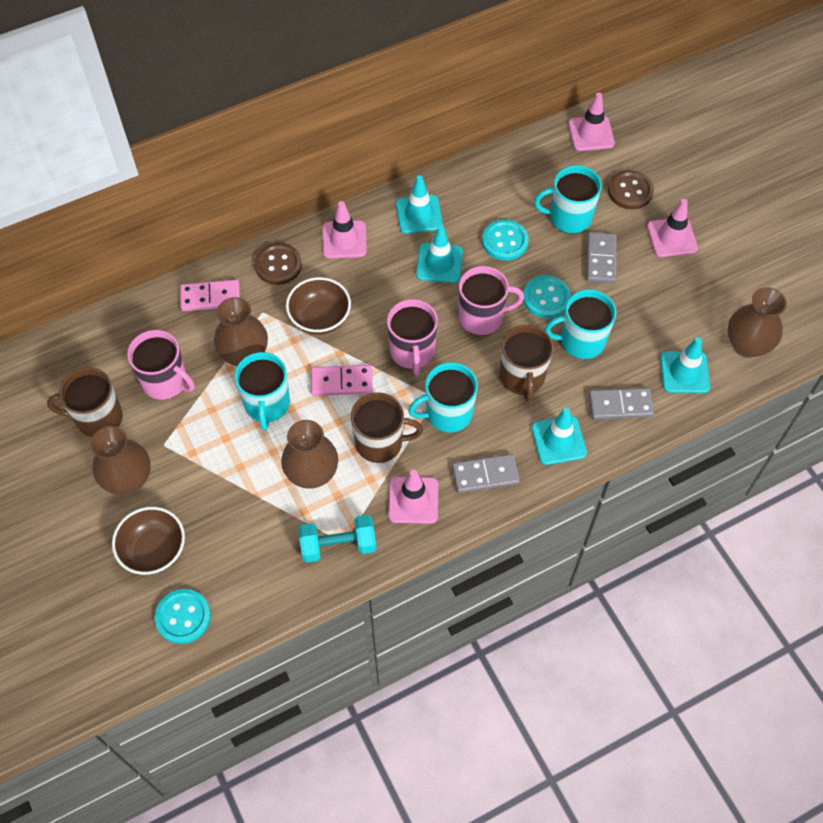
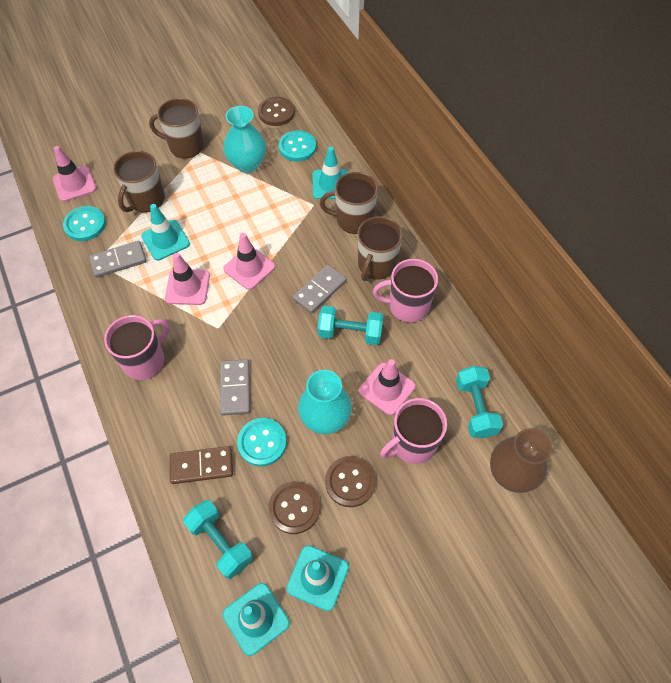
brown bowl: 2 -> 0
brown button: 2 -> 3
brown domino: 0 -> 1
brown mug: 3 -> 4
brown vase: 4 -> 1
pink domino: 2 -> 0
turquoise dumbbell: 1 -> 3
turquoise mug: 4 -> 0
turquoise vase: 0 -> 2

